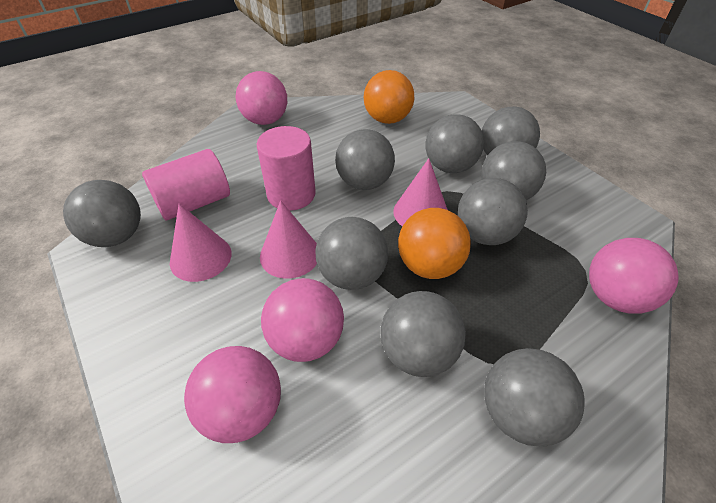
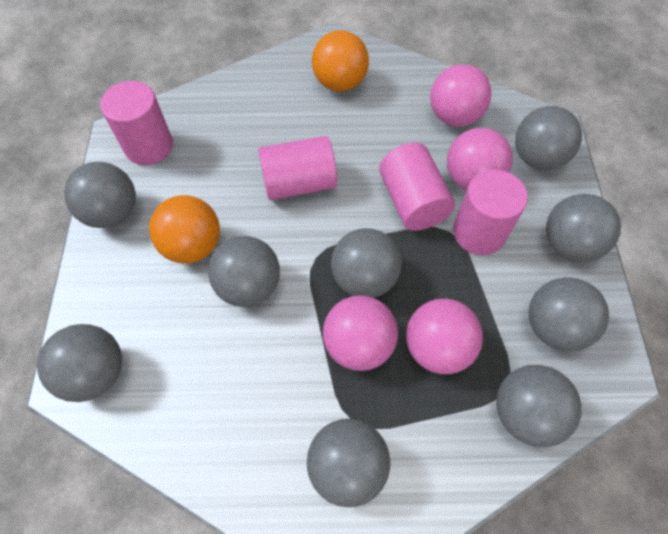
pink cone: 3 -> 0
pink cylinder: 2 -> 4

